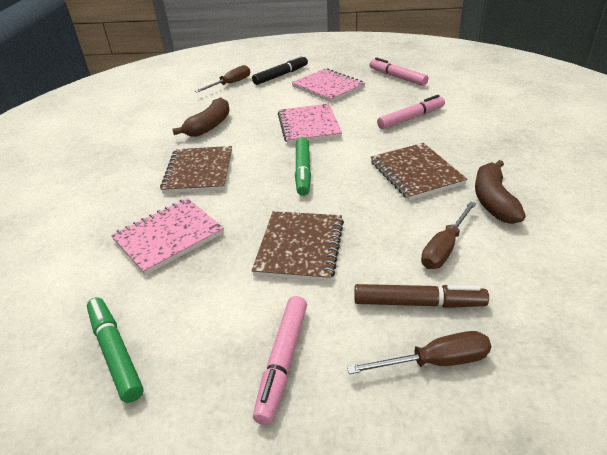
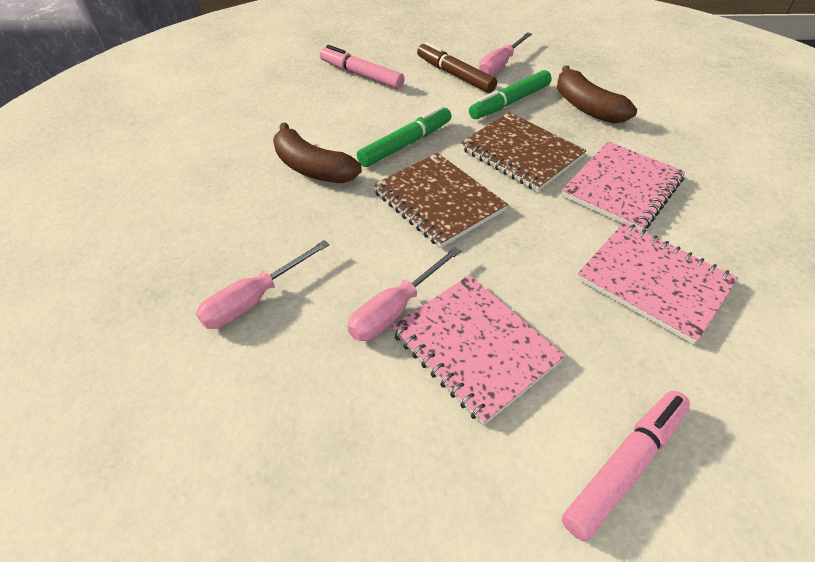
black marker: 1 -> 0
brown notebook: 3 -> 2
brown screwdriver: 3 -> 0
pink marker: 3 -> 2
pink screwdriver: 0 -> 3

